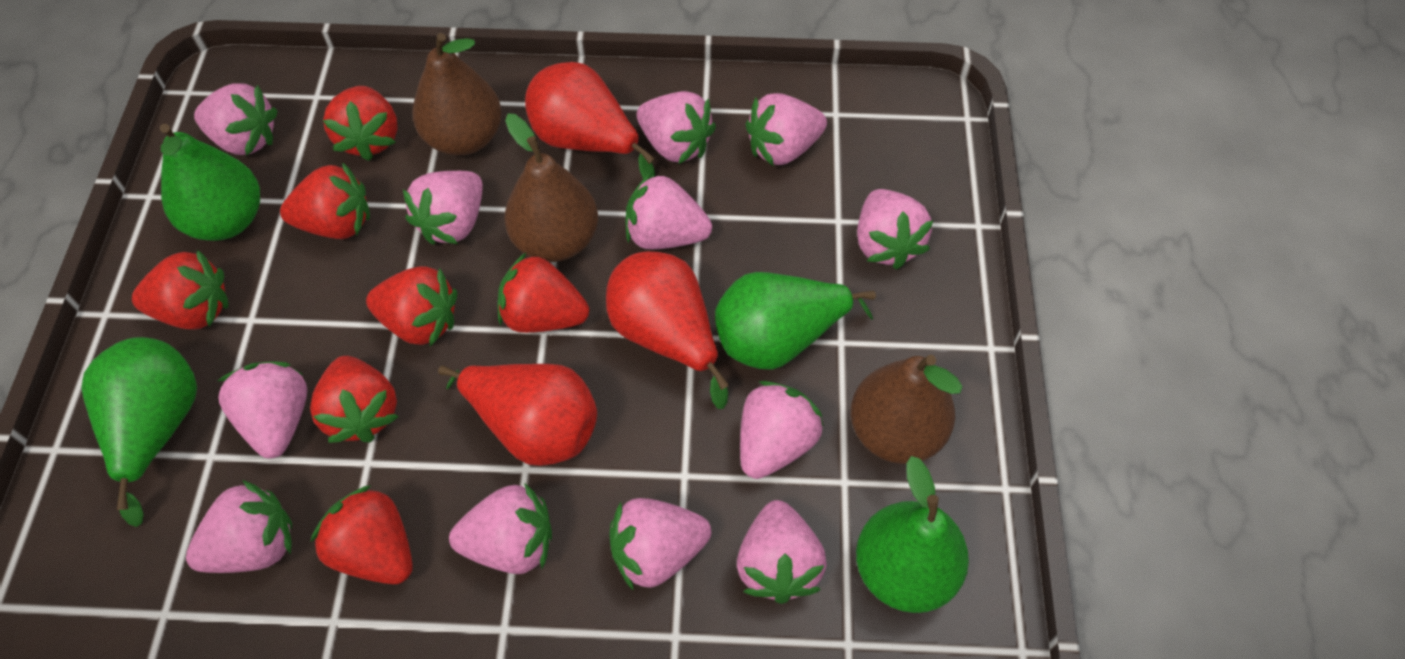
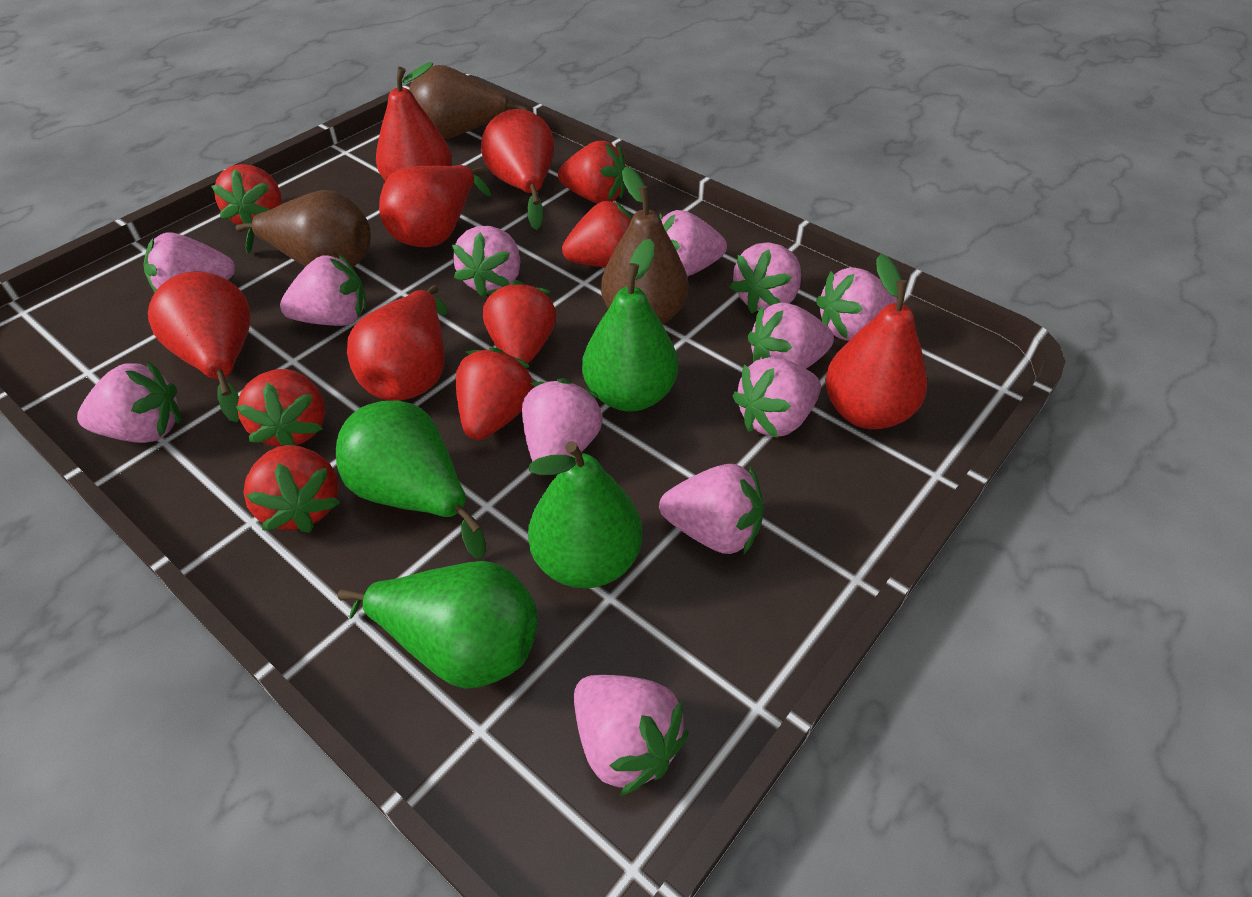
red pear: 3 -> 6

